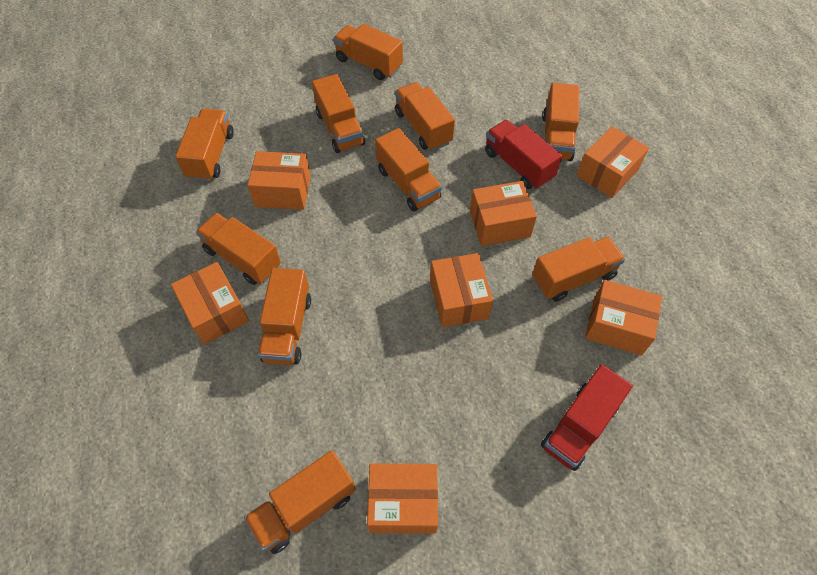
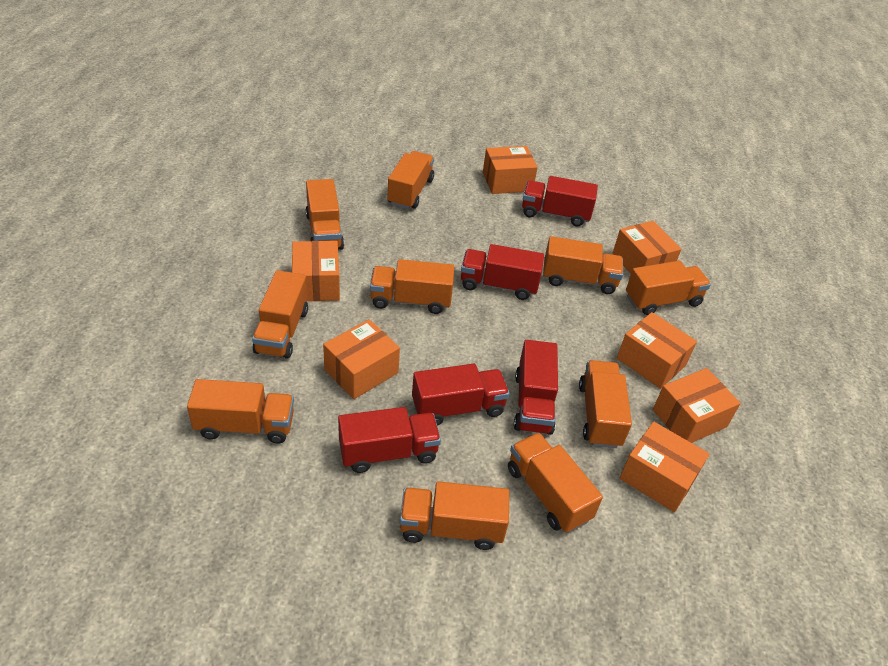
red truck: 2 -> 5

